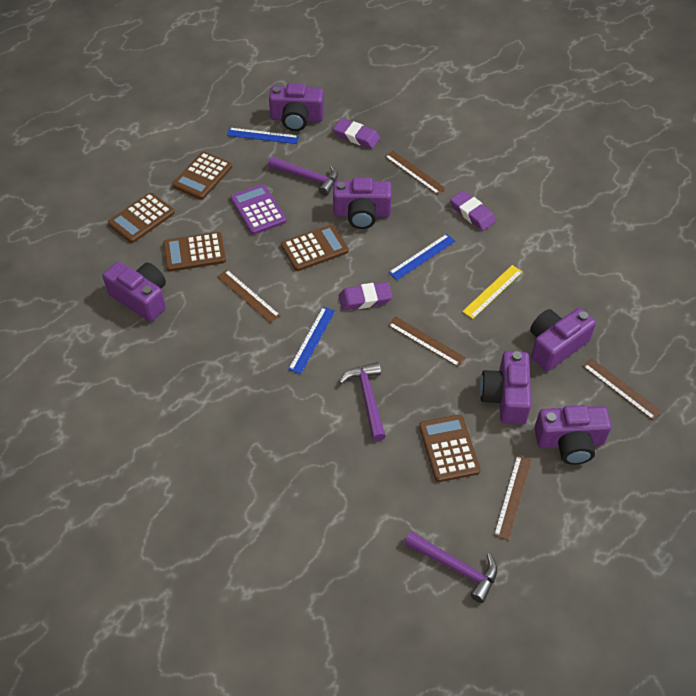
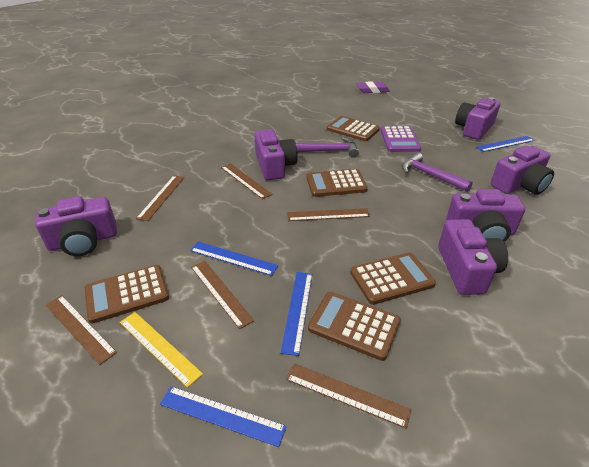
blue ruler: 3 -> 4
brown ruler: 5 -> 6
purple eraser: 3 -> 1
purple hammer: 3 -> 2

